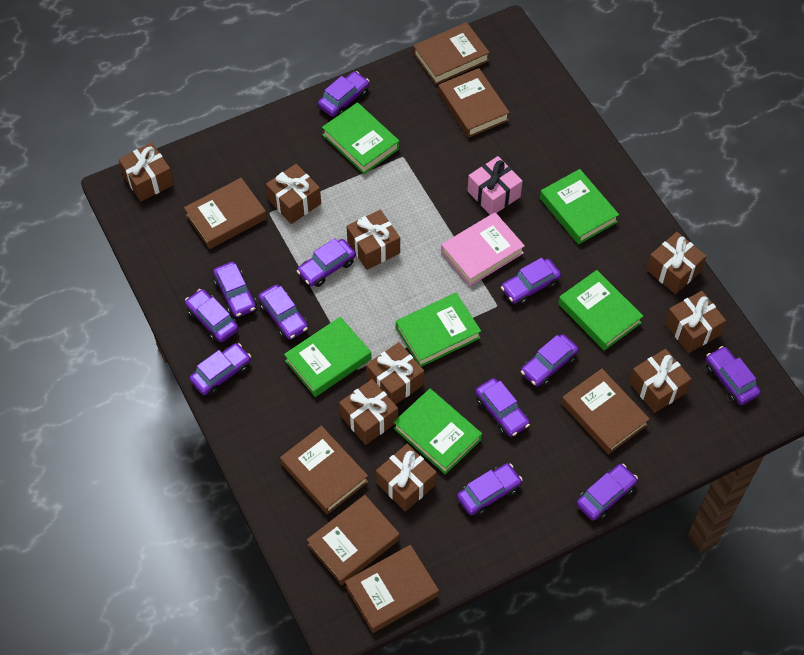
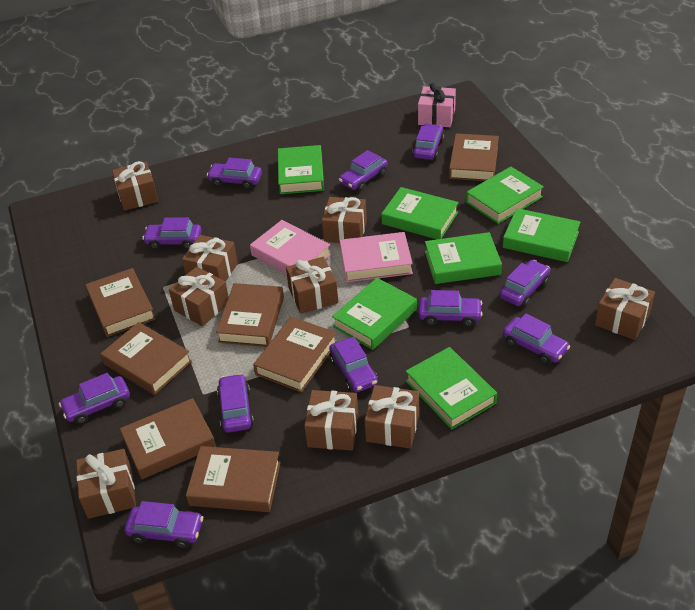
green book: 6 -> 7
pink book: 1 -> 2
purple car: 12 -> 11

